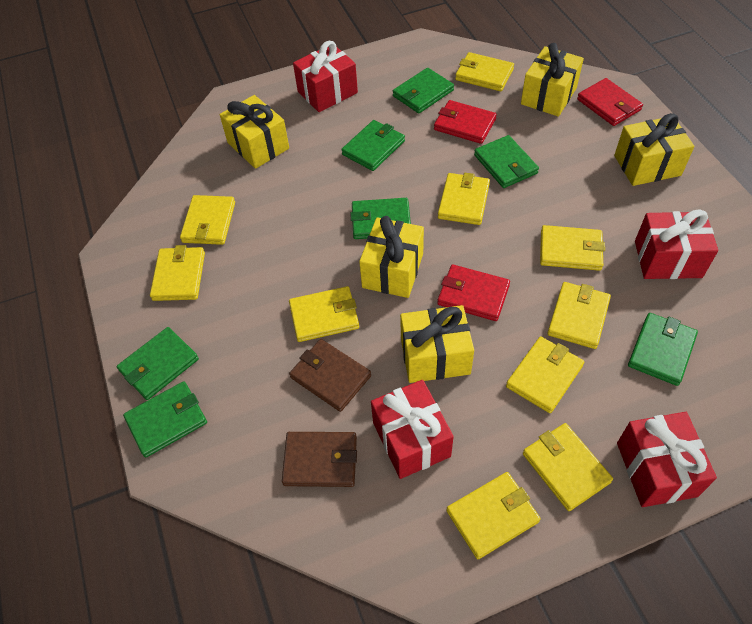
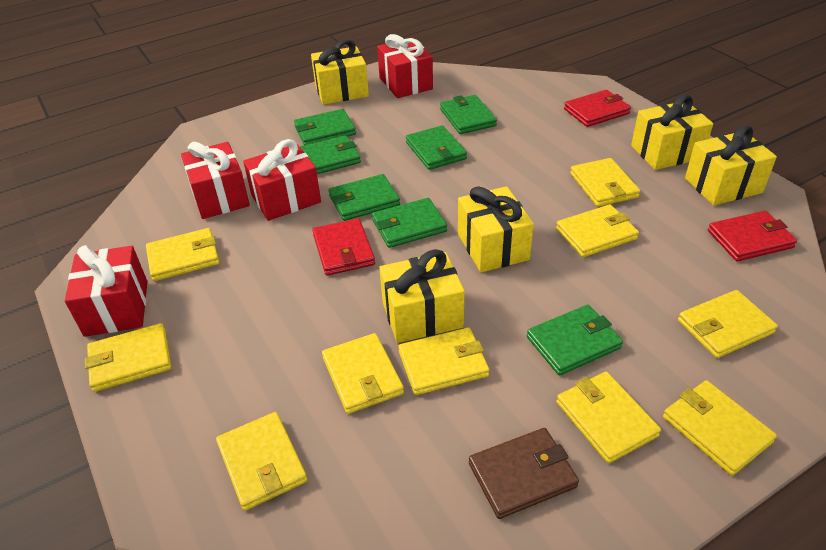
brown wallet: 2 -> 1

